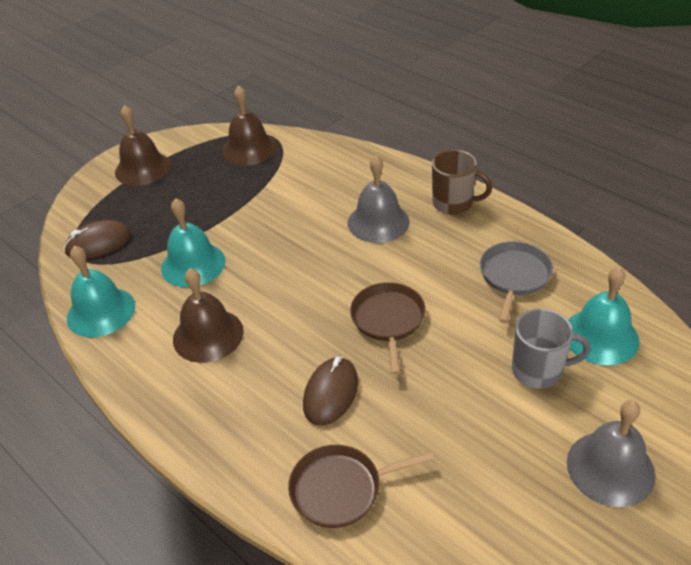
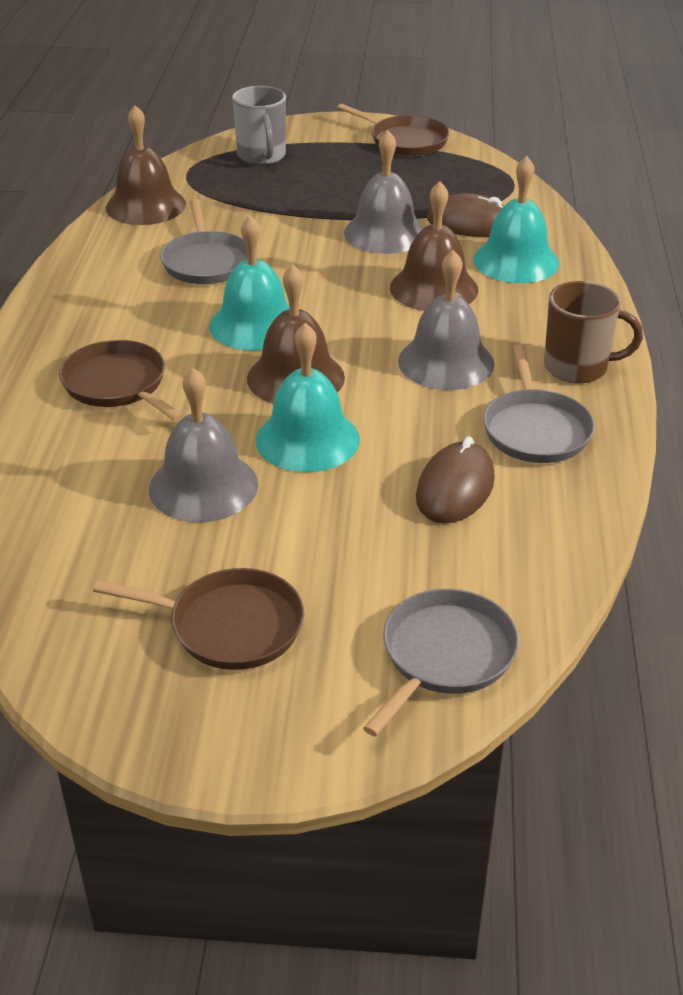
brown pan: 2 -> 3
grey bell: 2 -> 3
grey pan: 1 -> 3

